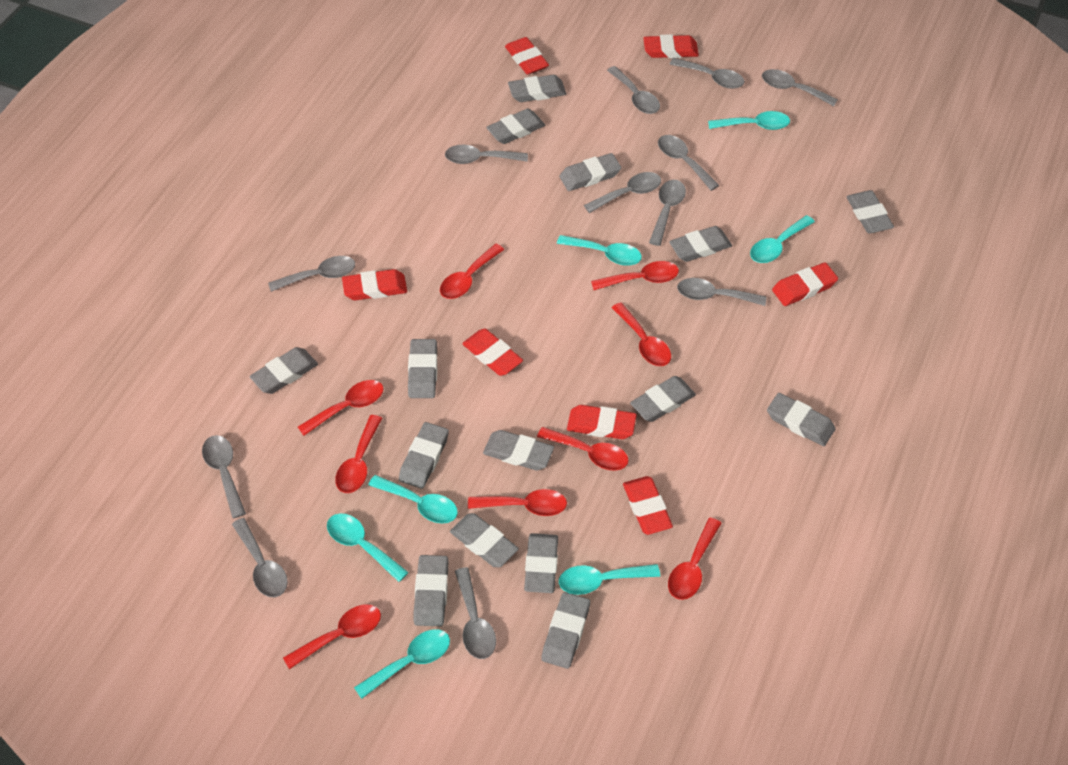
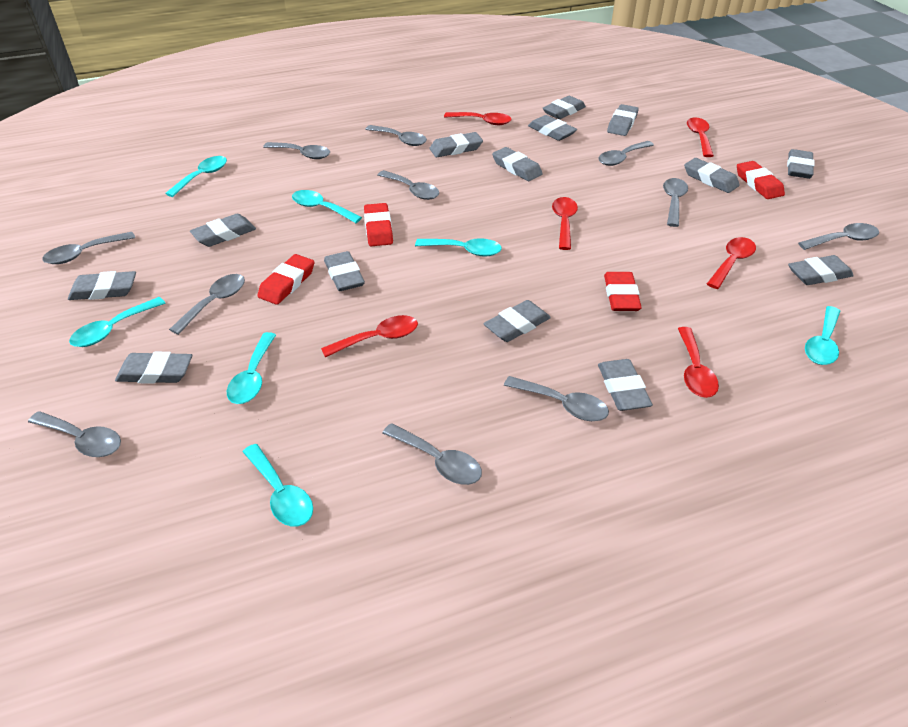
grey eraser: 15 -> 14
grey spoon: 12 -> 11
red eraser: 7 -> 4
red spoon: 9 -> 6

